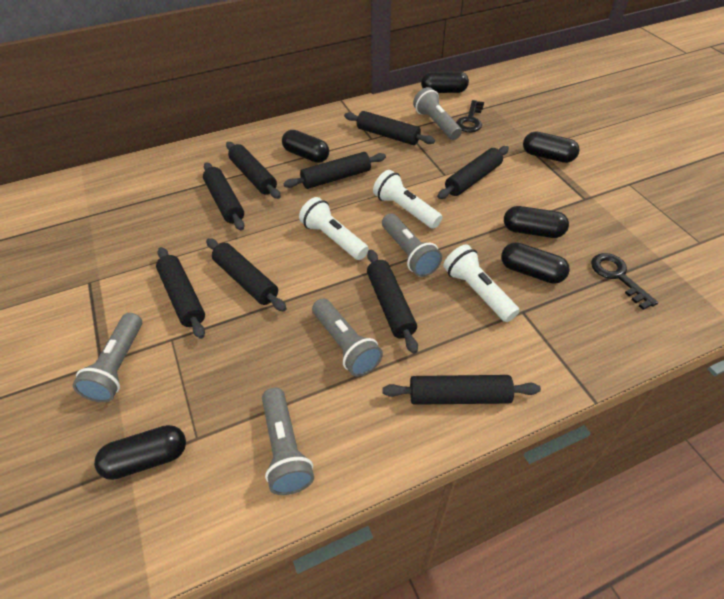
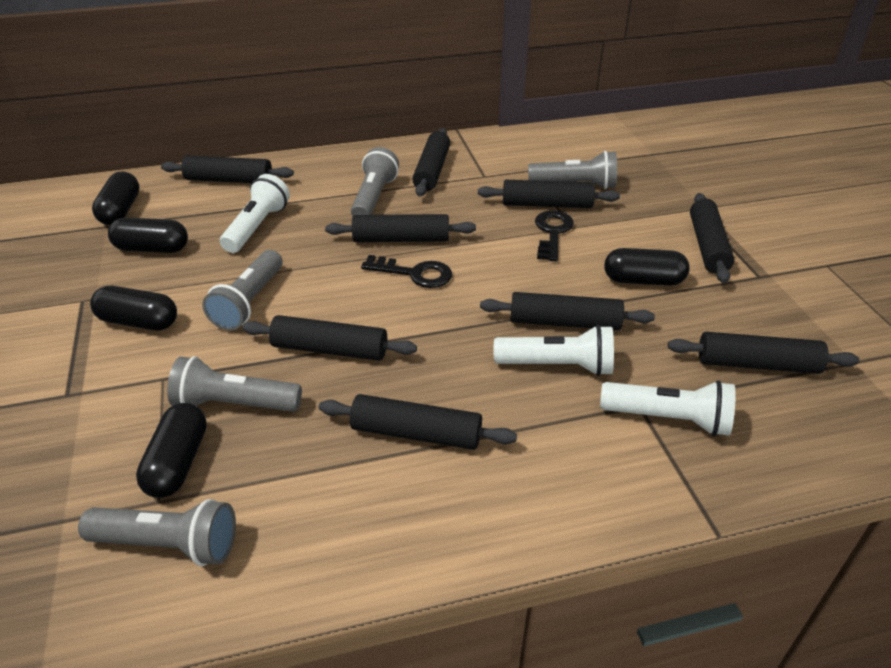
black capsule: 6 -> 5

